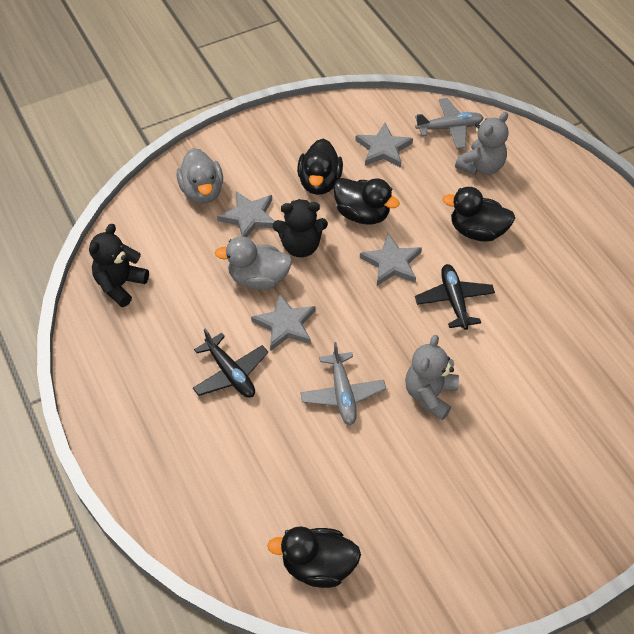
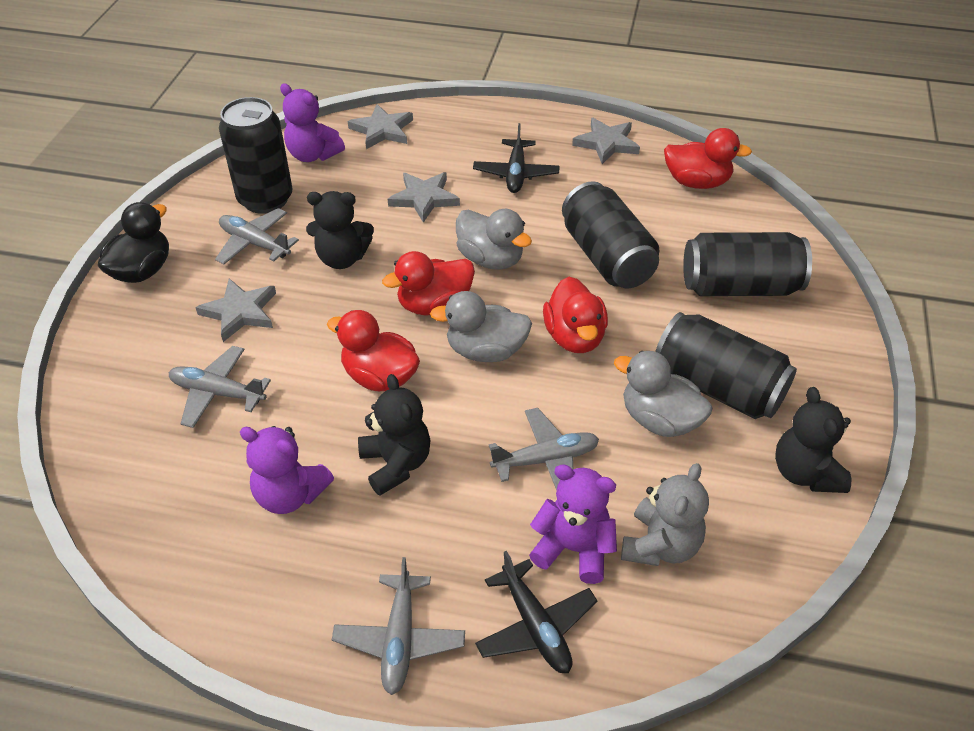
black can: 0 -> 4
black duck: 4 -> 1
black teddy bear: 2 -> 3
grey duck: 2 -> 3
grey plane: 2 -> 4
grey teddy bear: 2 -> 1
purple teddy bear: 0 -> 3
red duck: 0 -> 4

